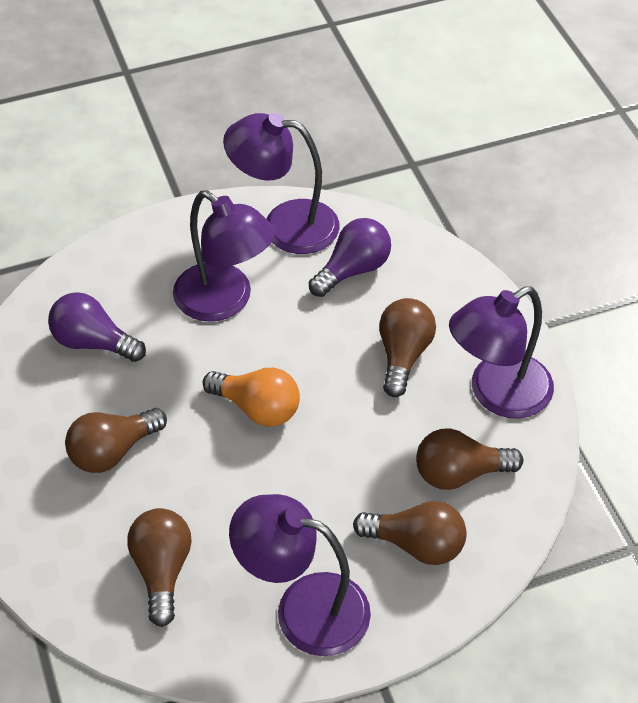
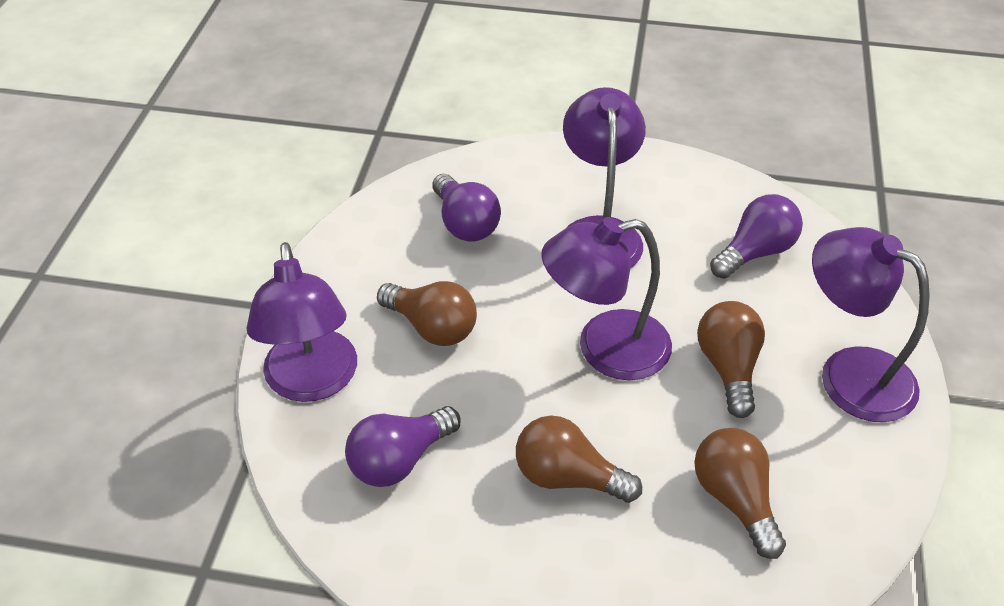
brown light bulb: 5 -> 4
orange light bulb: 1 -> 0
purple light bulb: 2 -> 3

